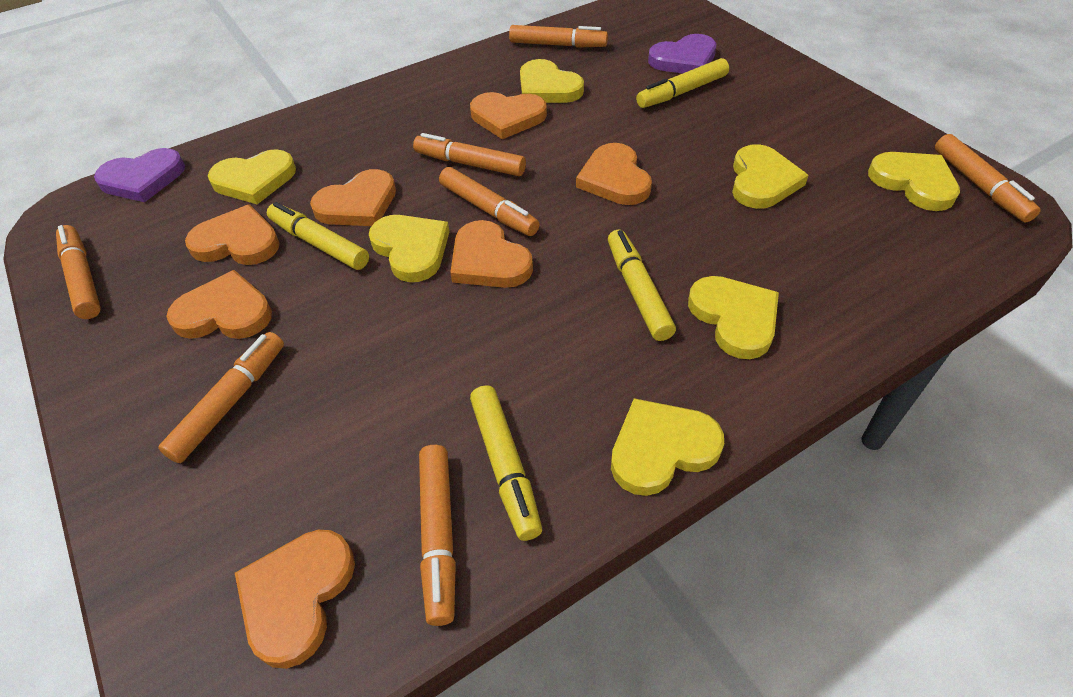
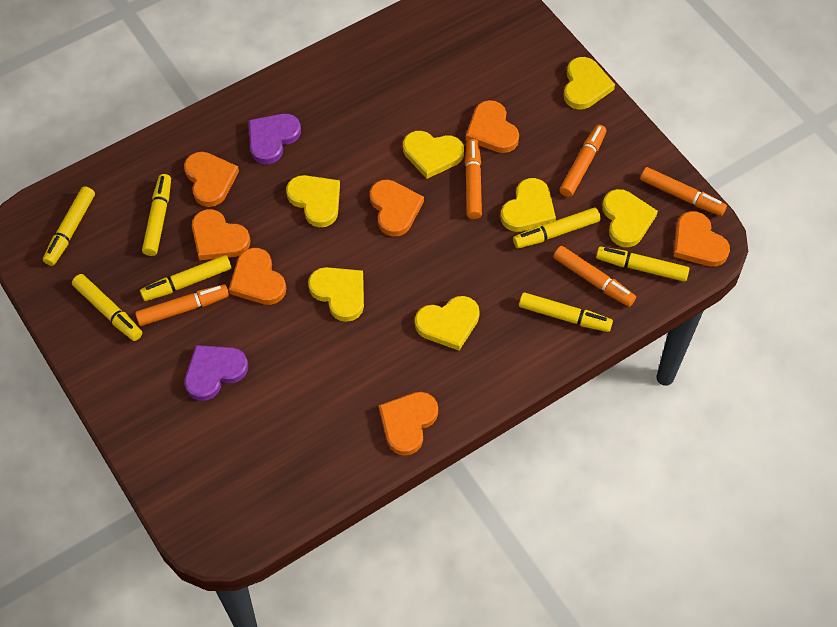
orange marker: 7 -> 5
yellow marker: 4 -> 7

